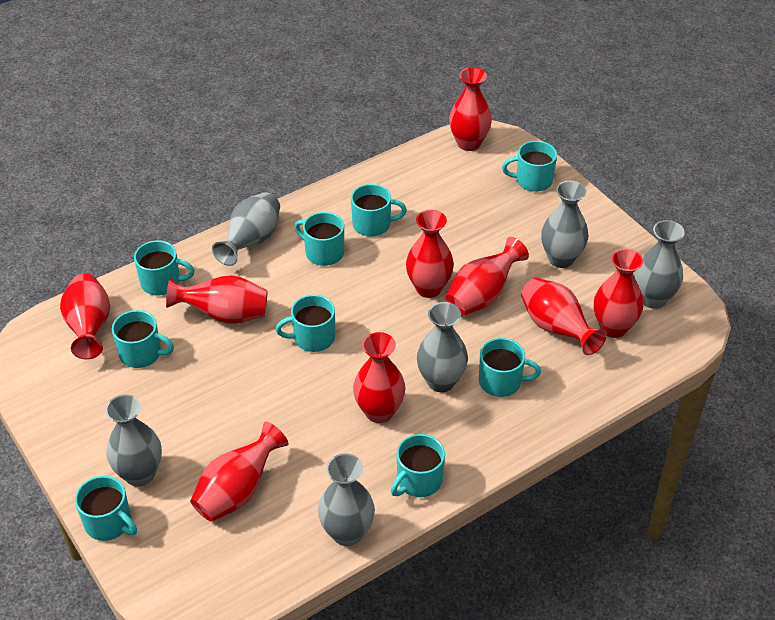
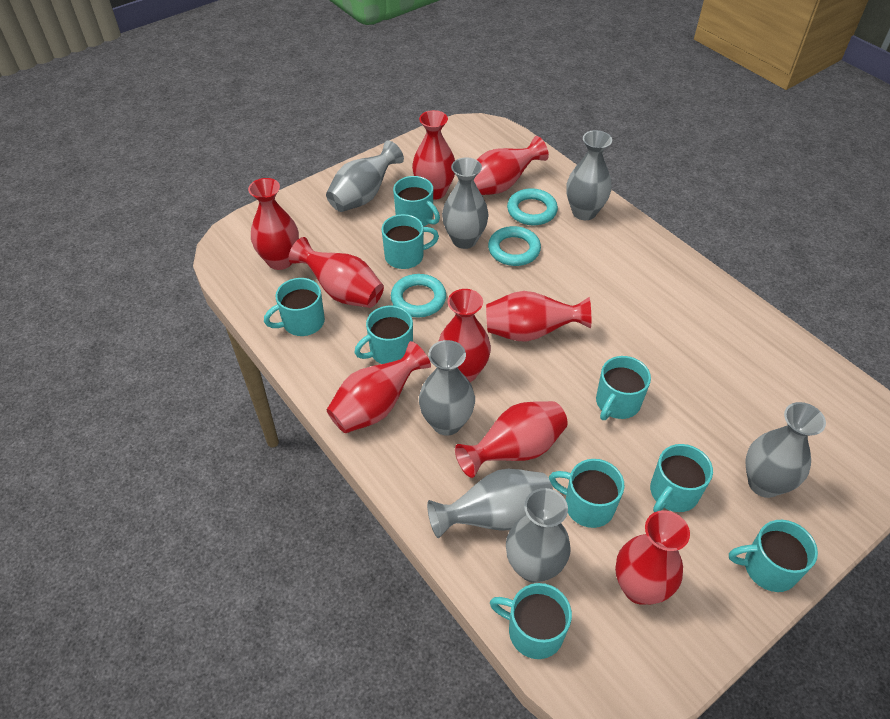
grey vase: 6 -> 7
turquoise ring: 0 -> 3

